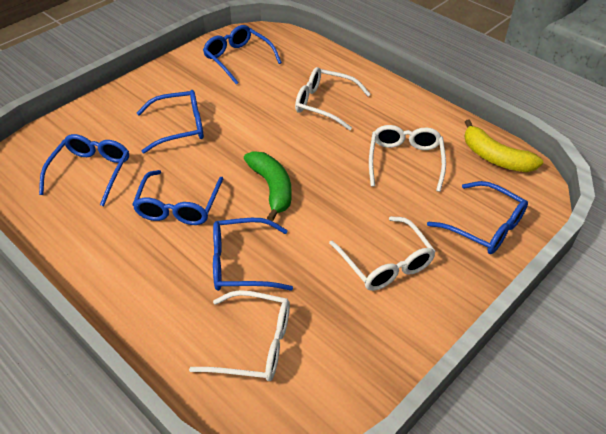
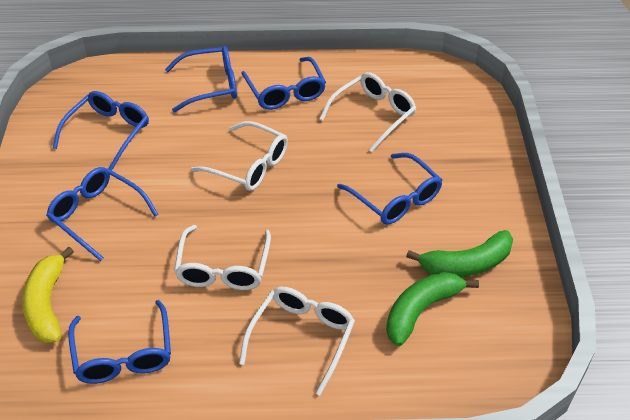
green banana: 1 -> 2

